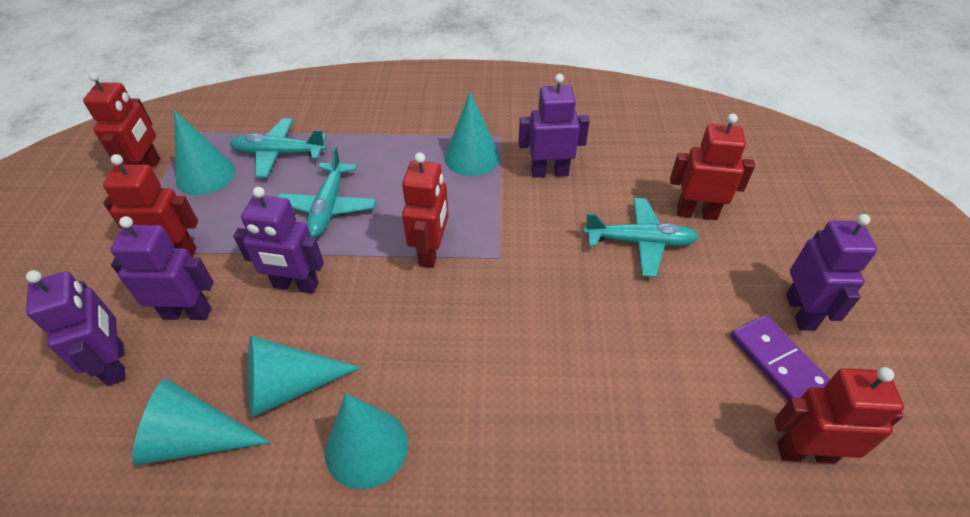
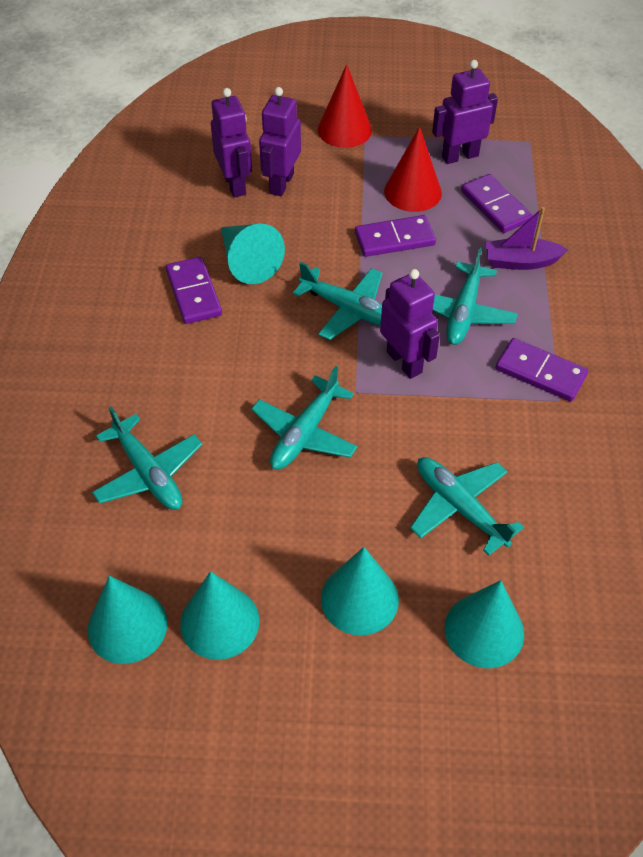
purple boat: 0 -> 1
purple domino: 1 -> 4
purple robot: 5 -> 4
red cone: 0 -> 2
red robot: 5 -> 0
turquoise plane: 3 -> 5

